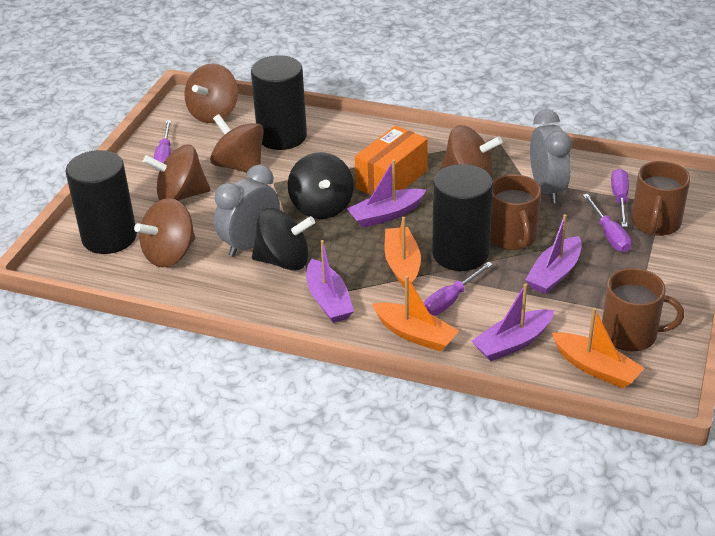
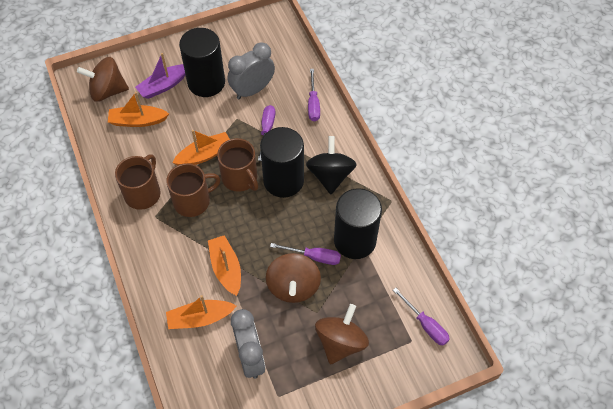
black spinning top: 2 -> 1
brown spinning top: 5 -> 3
orange boat: 3 -> 4
orange box: 1 -> 0
purple boat: 4 -> 1

